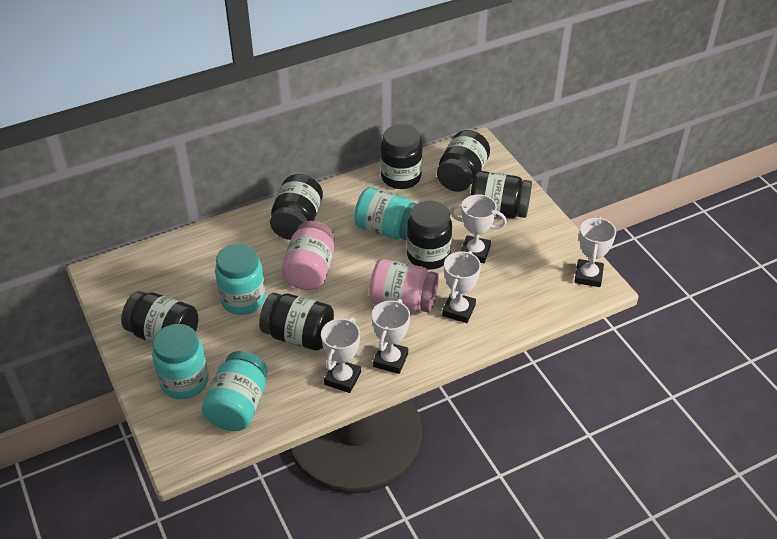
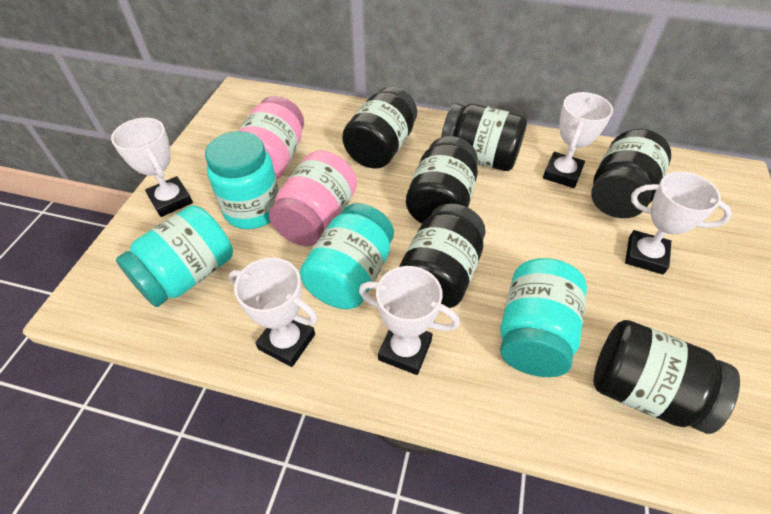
black jar: 7 -> 6

